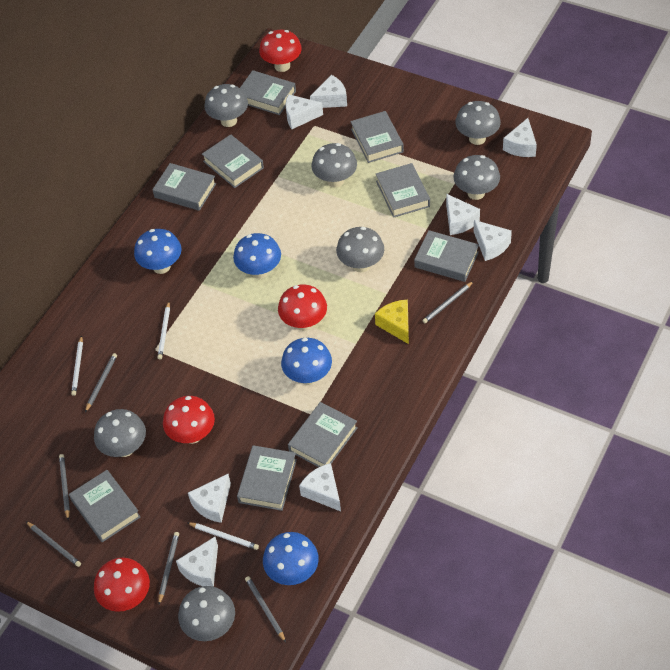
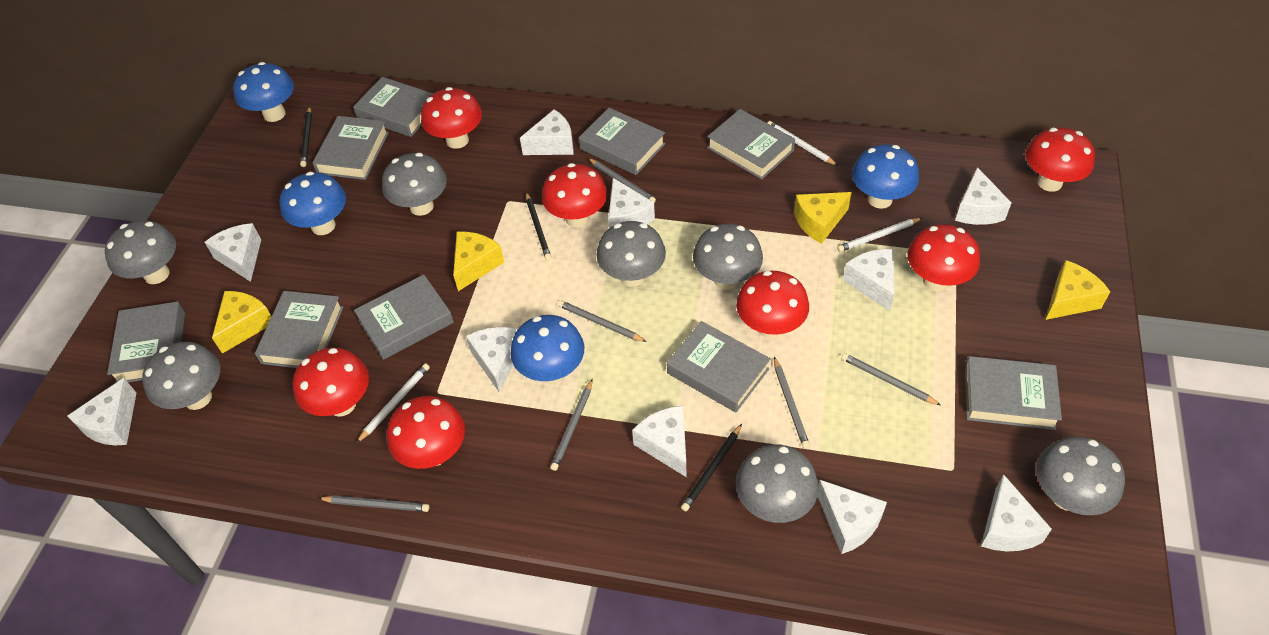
black pencil: 0 -> 3
red mushroom: 4 -> 7
white cheese: 8 -> 10
yellow cheese: 1 -> 4

